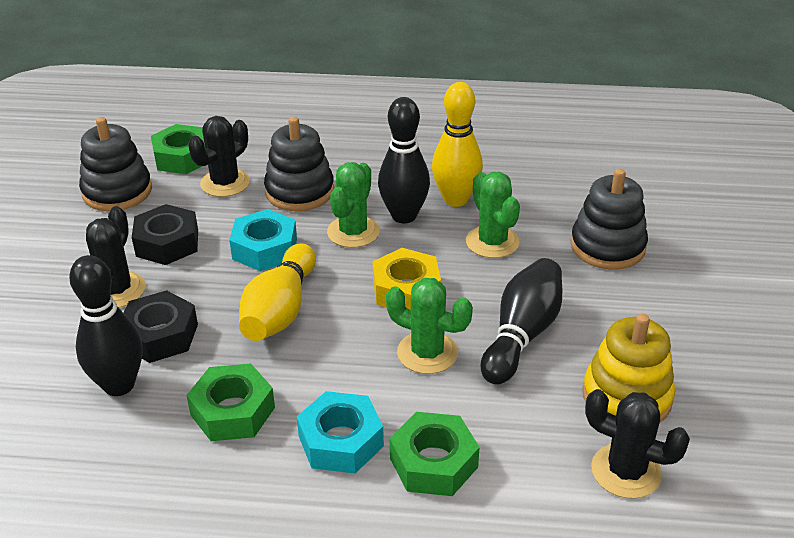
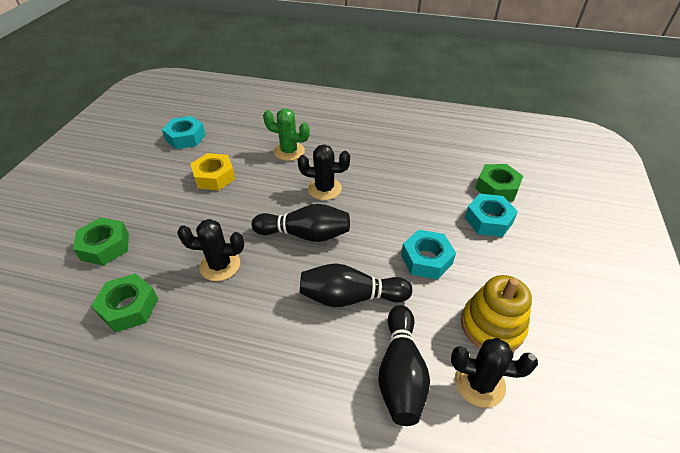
black nut: 2 -> 0
black stacking toy: 3 -> 0
green cactus: 3 -> 1
turquoise nut: 2 -> 3
yellow bowling pin: 2 -> 0

